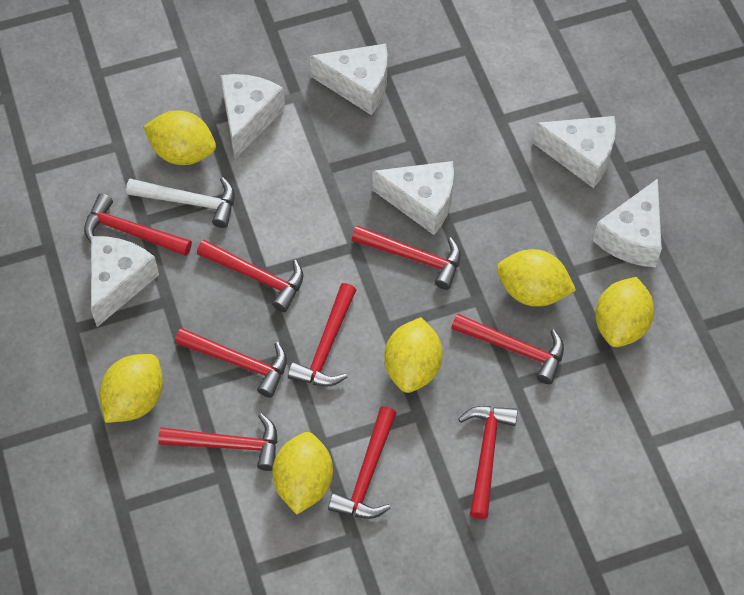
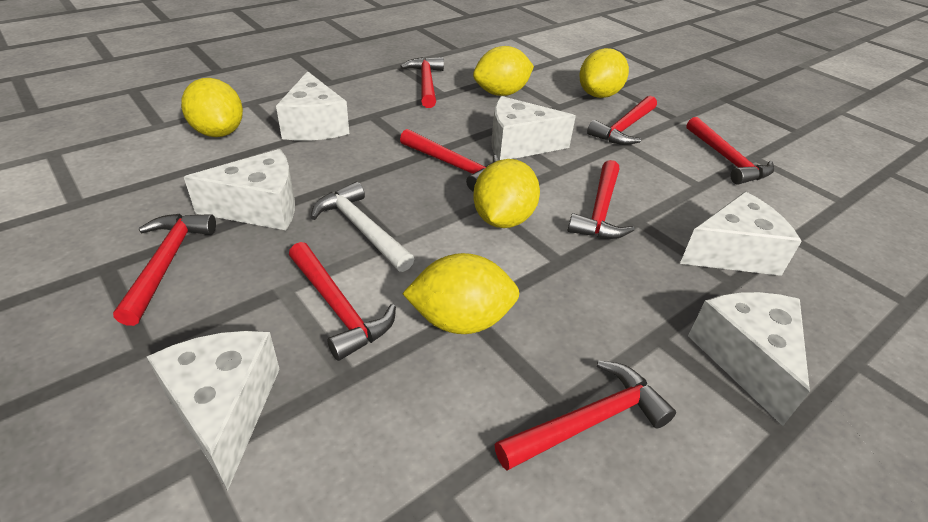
red hammer: 9 -> 8
yellow lemon: 6 -> 5

